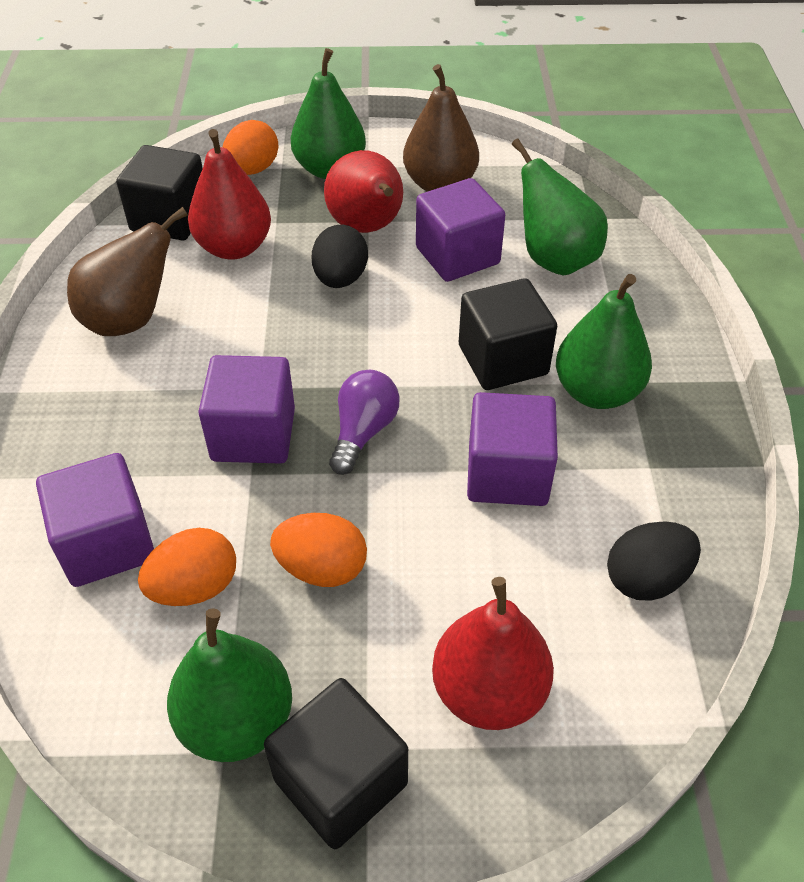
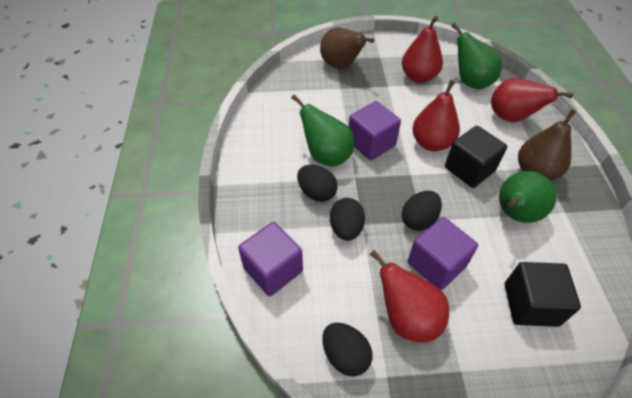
black cube: 3 -> 2
black egg: 2 -> 4
green pear: 4 -> 3
orange egg: 3 -> 0
purple cube: 4 -> 3
purple light bulb: 1 -> 0
red pear: 3 -> 4

